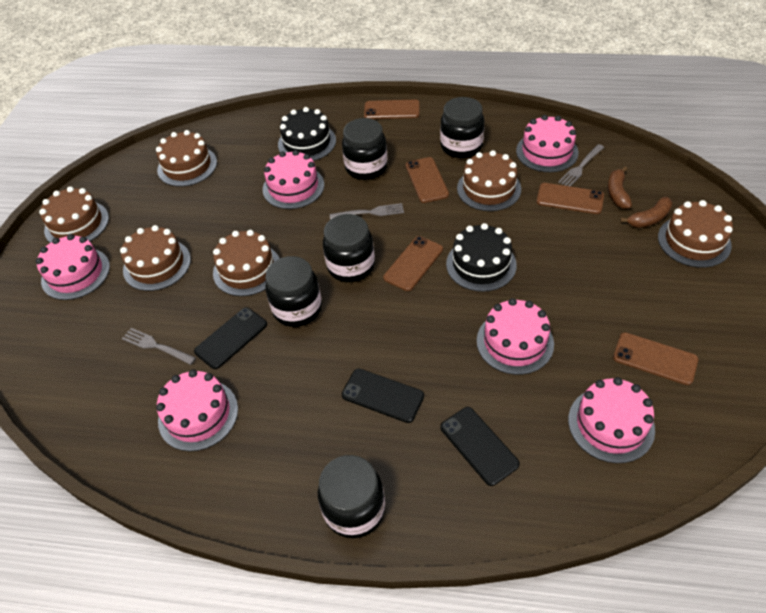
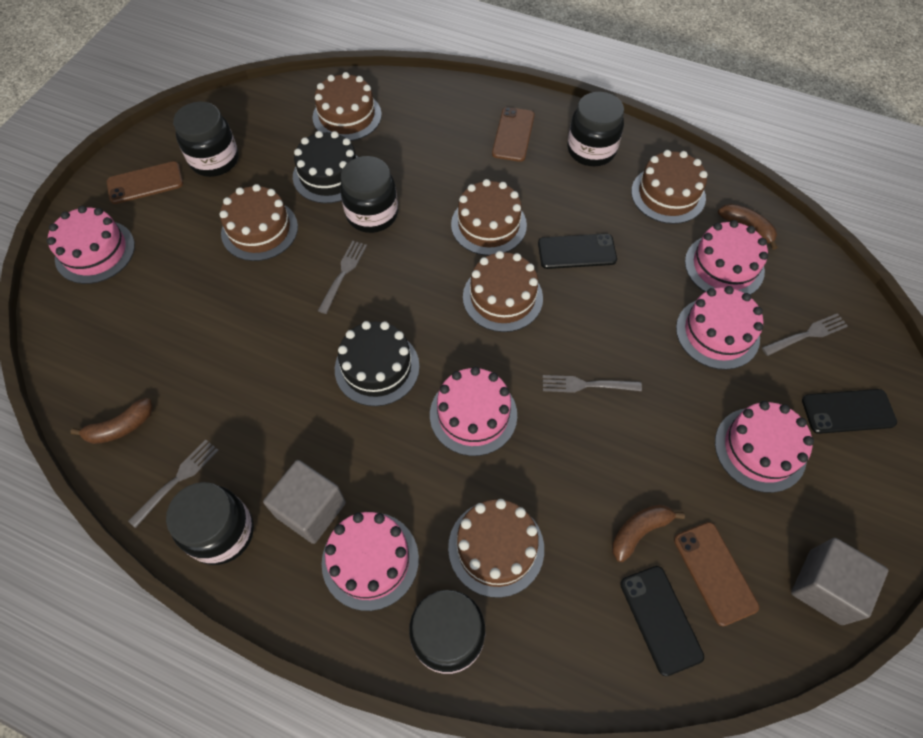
brown banana: 2 -> 3
brown phone: 5 -> 3
grey cube: 0 -> 2
grey fork: 3 -> 4

